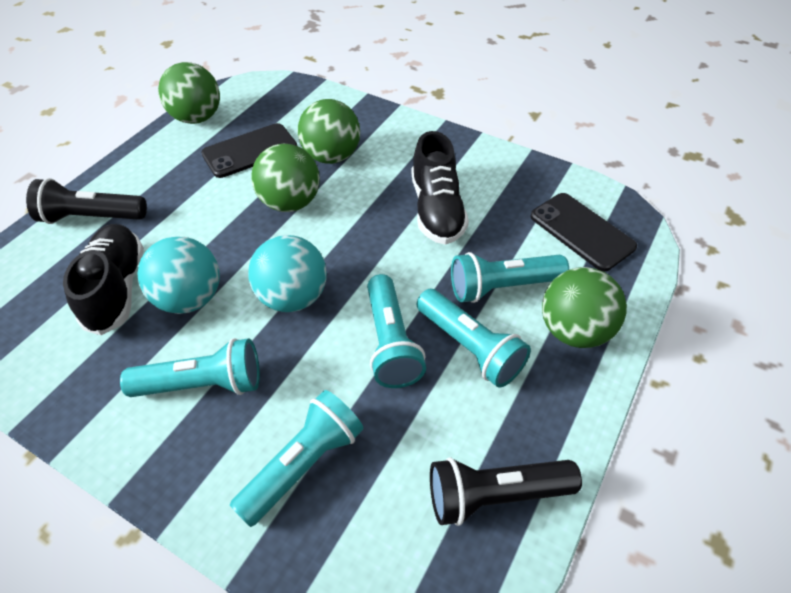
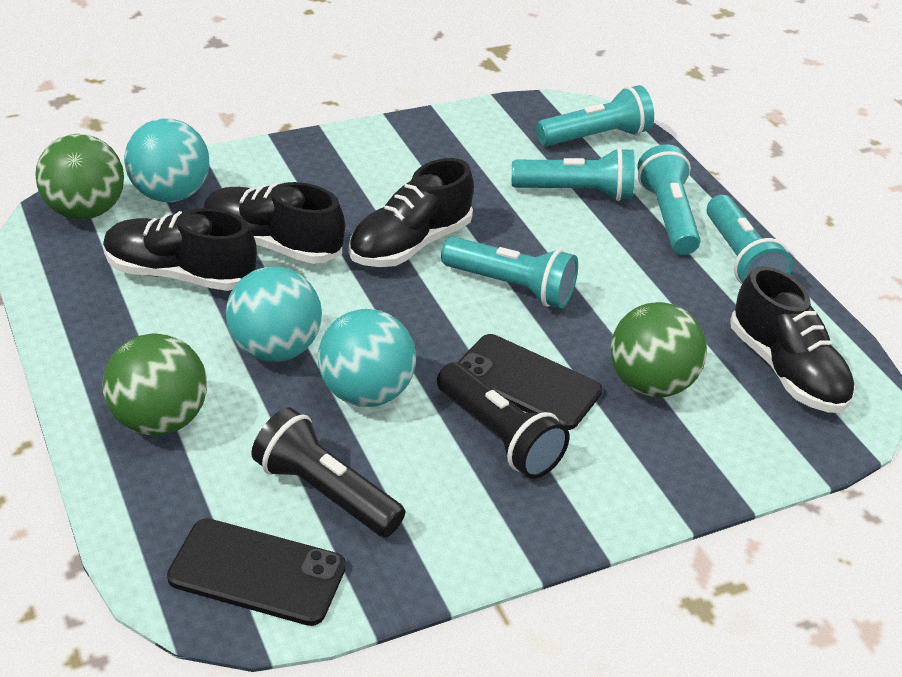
black shoe: 2 -> 4
green ball: 4 -> 3
turquoise ball: 2 -> 3

